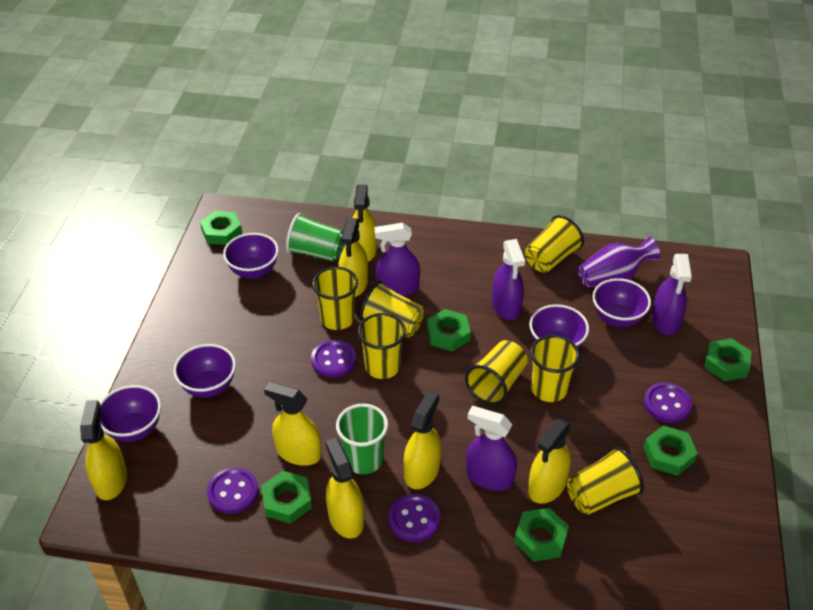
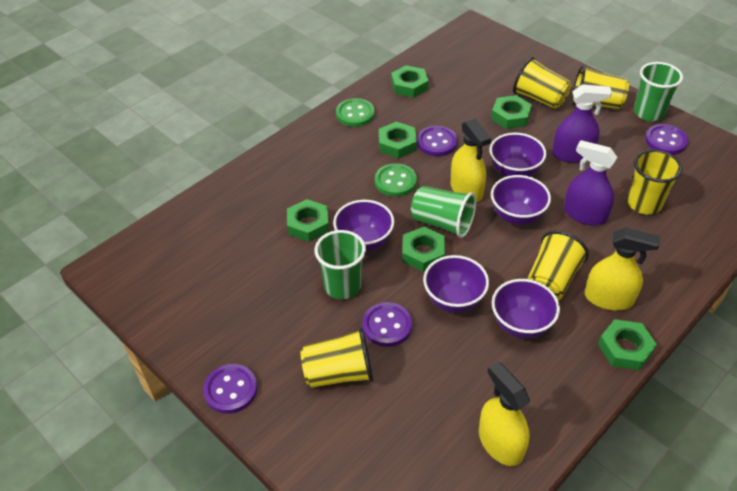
green button: 0 -> 2
green cup: 2 -> 3
purple spray bottle: 4 -> 2
purple vase: 1 -> 0
yellow cup: 7 -> 5
yellow spray bottle: 7 -> 3

